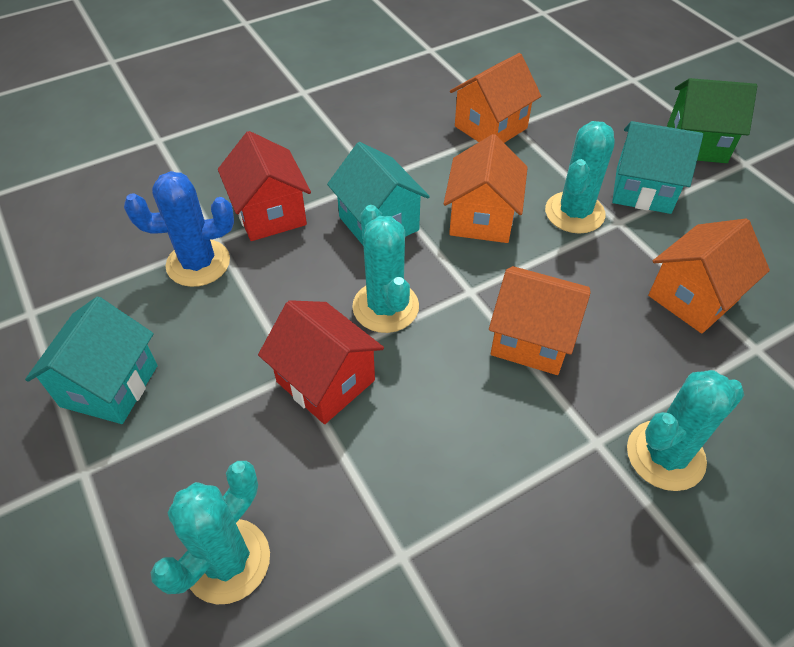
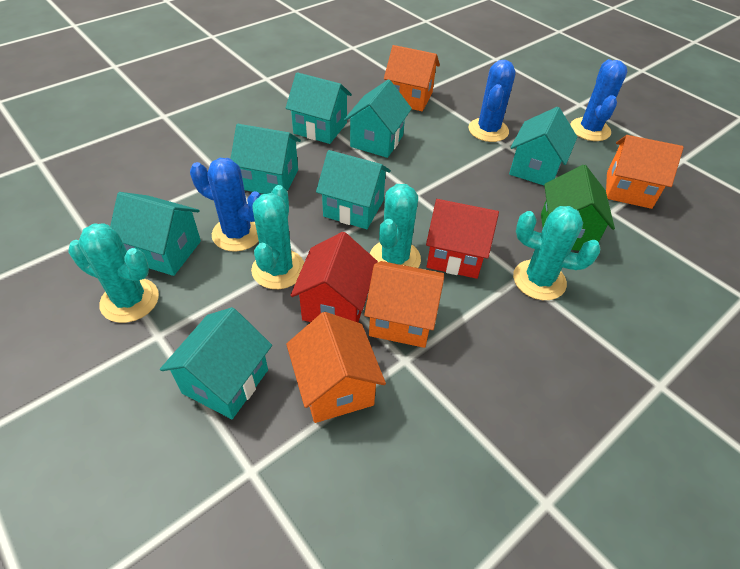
blue cactus: 1 -> 3
turquoise house: 3 -> 7

